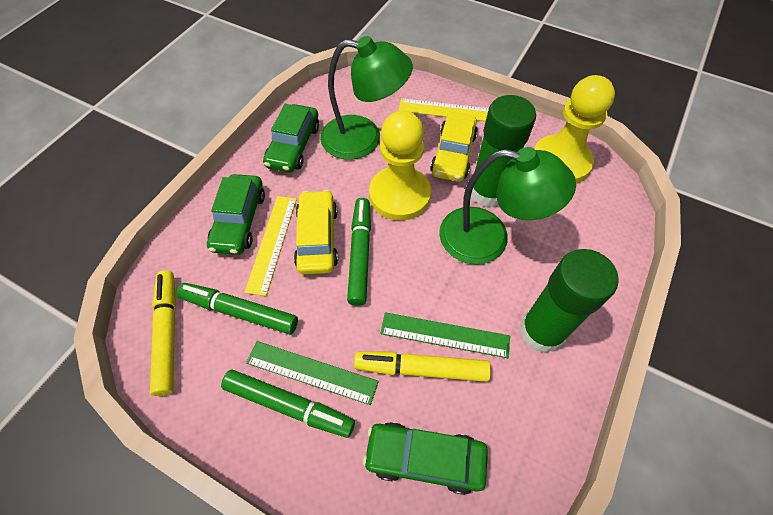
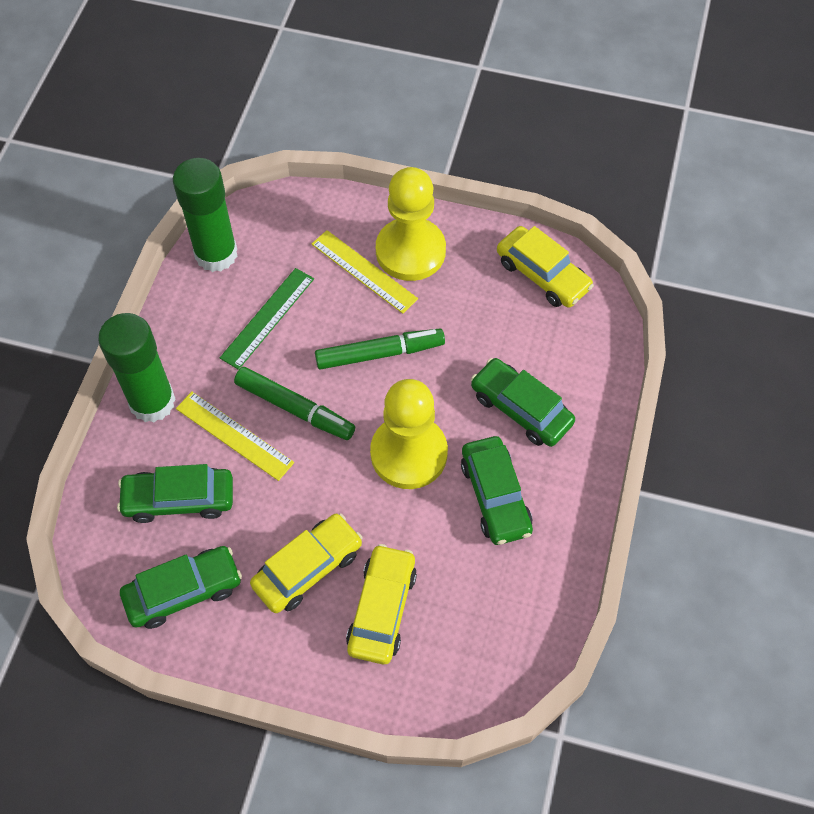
green car: 3 -> 4
green lamp: 2 -> 0
green marker: 3 -> 2
green ruler: 2 -> 1
yellow car: 2 -> 3
yellow marker: 2 -> 0

